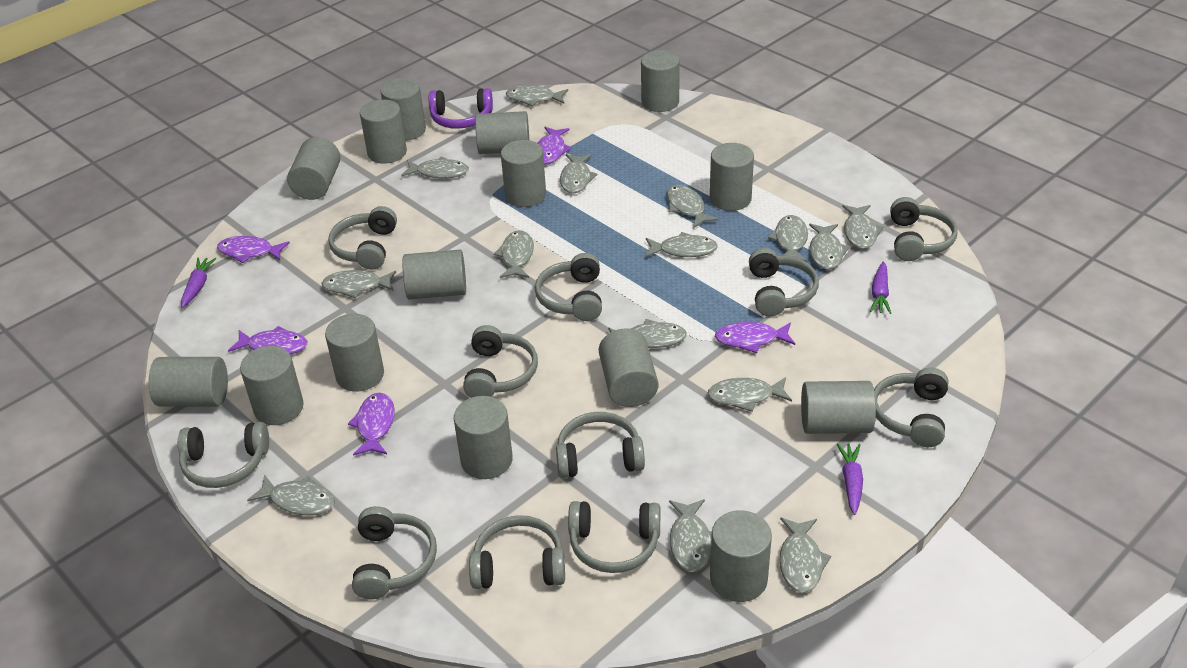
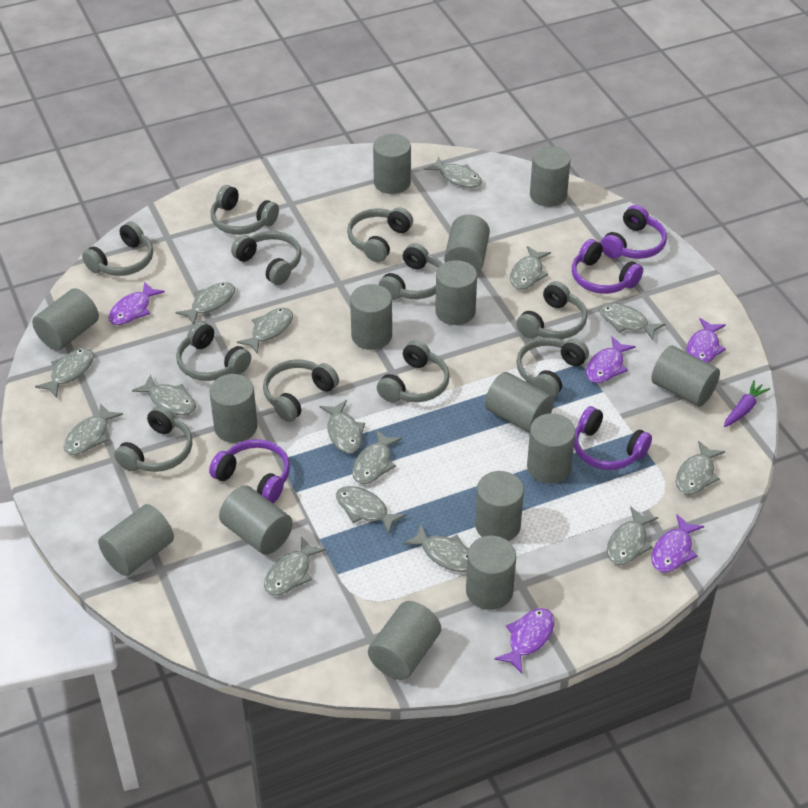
purple carrot: 3 -> 1
purple headphones: 1 -> 4

